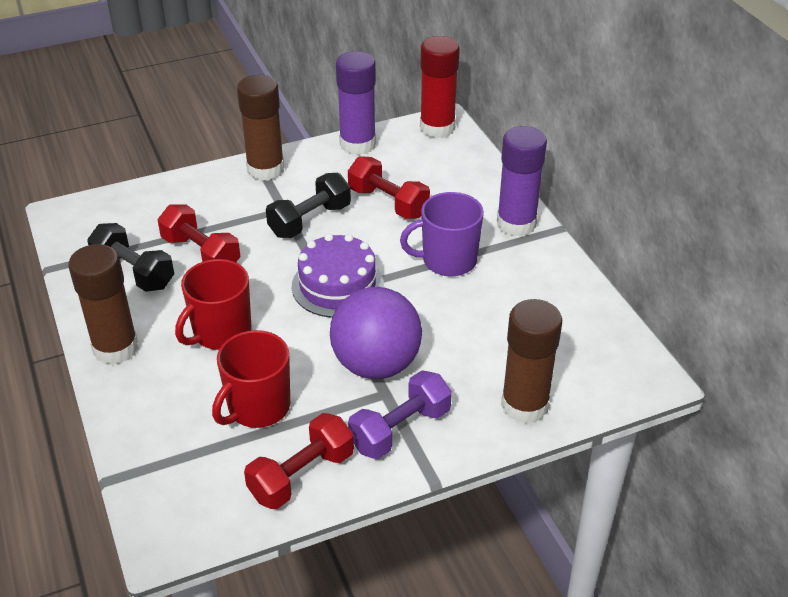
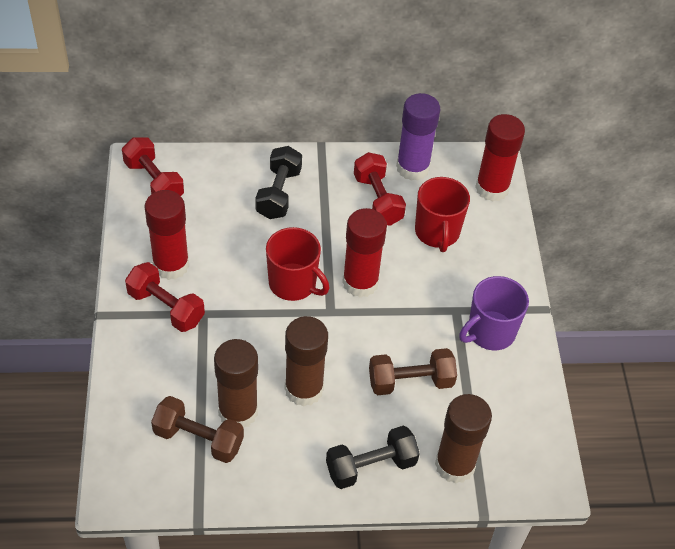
brown dumbbell: 0 -> 2
purple ball: 1 -> 0
purple cake: 1 -> 0
purple dumbbell: 1 -> 0
purple glue stick: 2 -> 1
red glue stick: 1 -> 3

